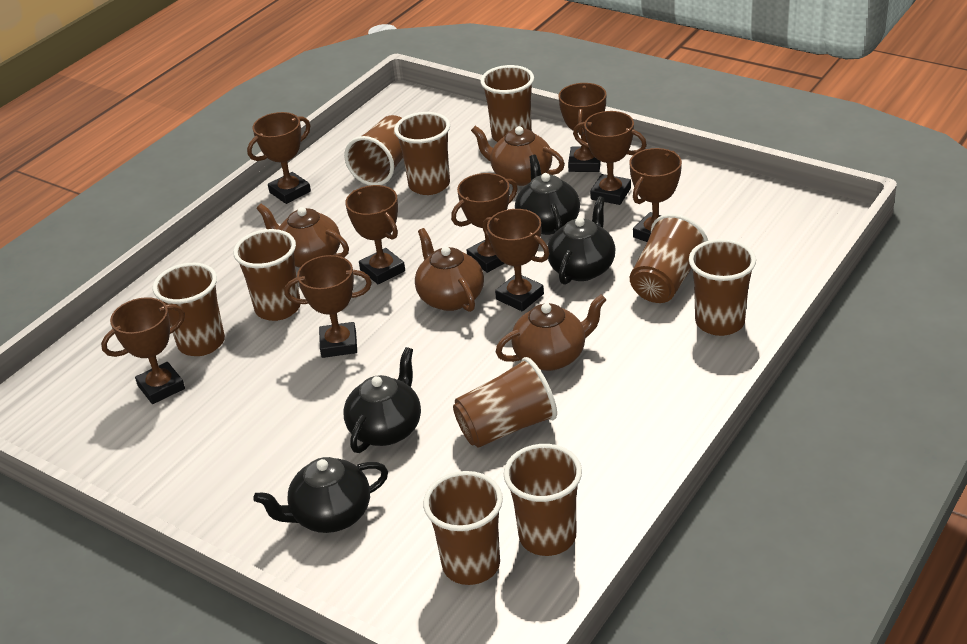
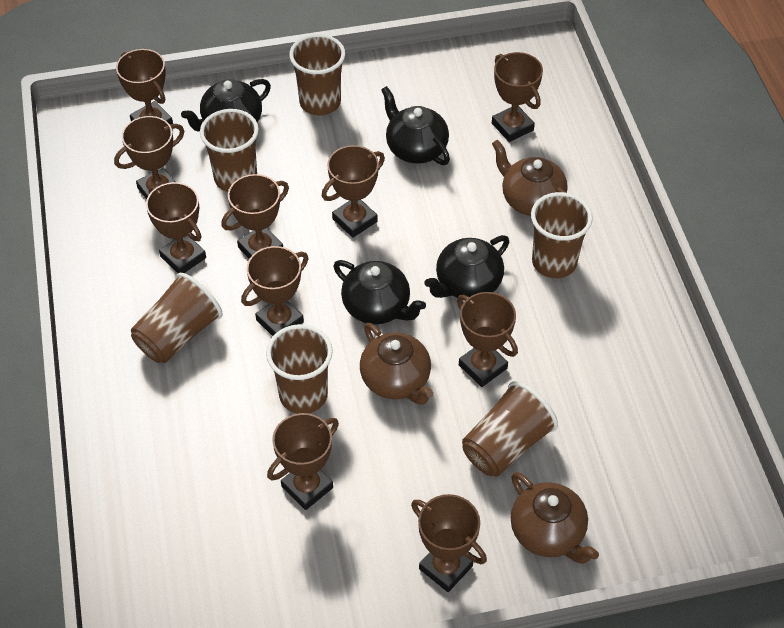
brown cup: 10 -> 6
brown teapot: 4 -> 3
brown trophy: 9 -> 10

